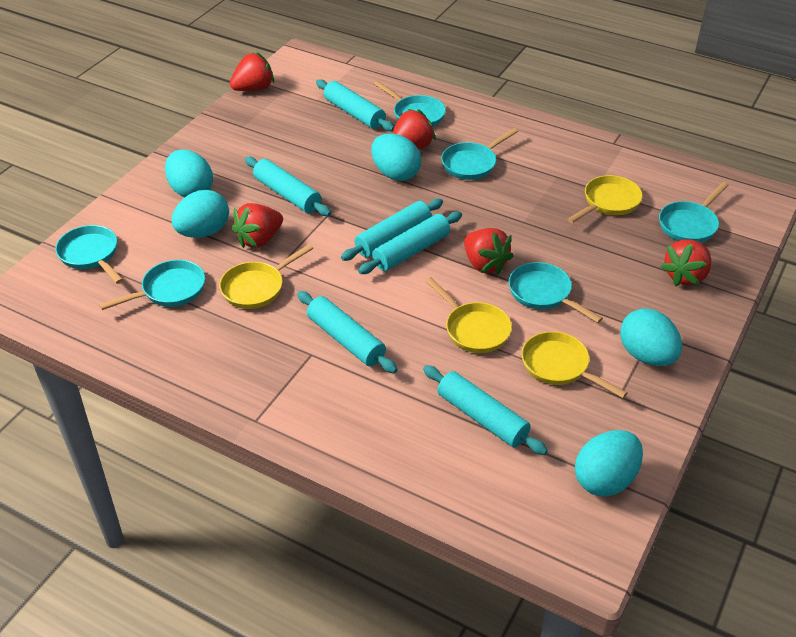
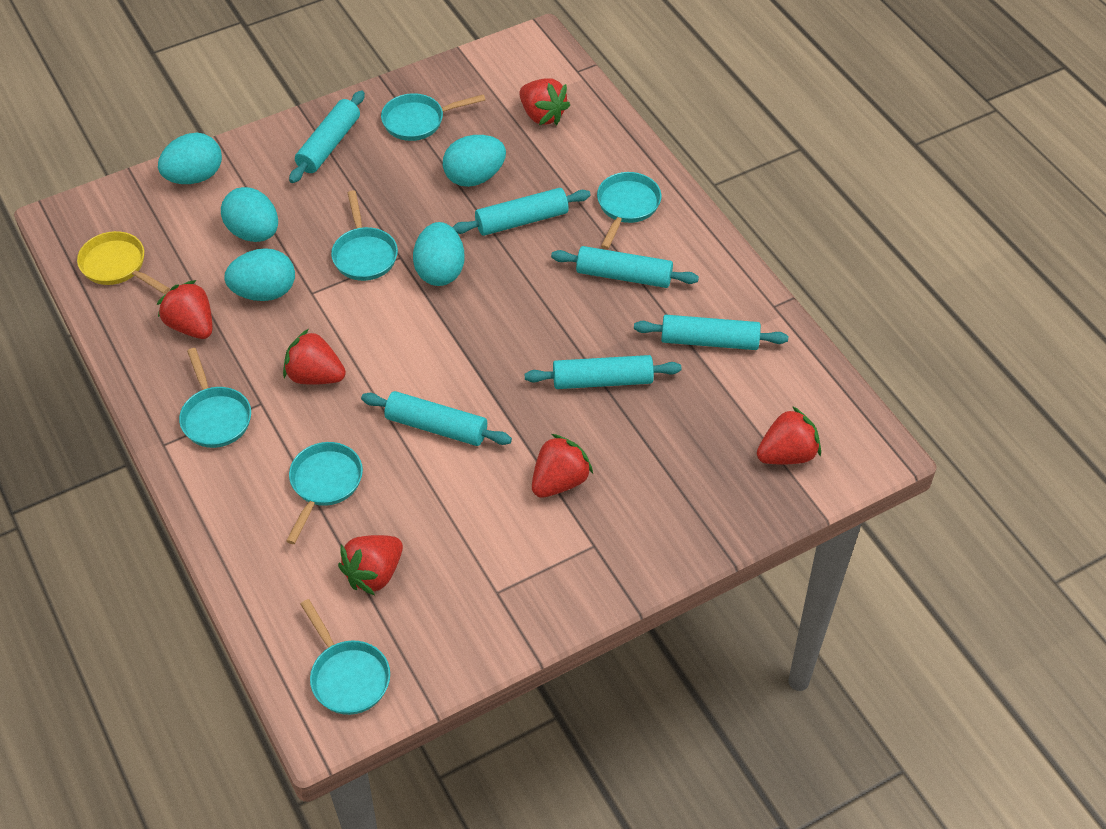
red strawberry: 5 -> 6
yellow pan: 4 -> 1

